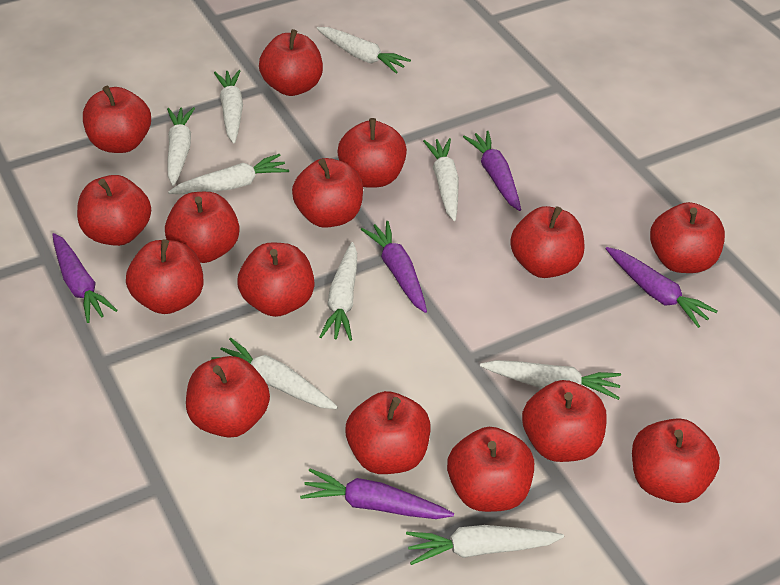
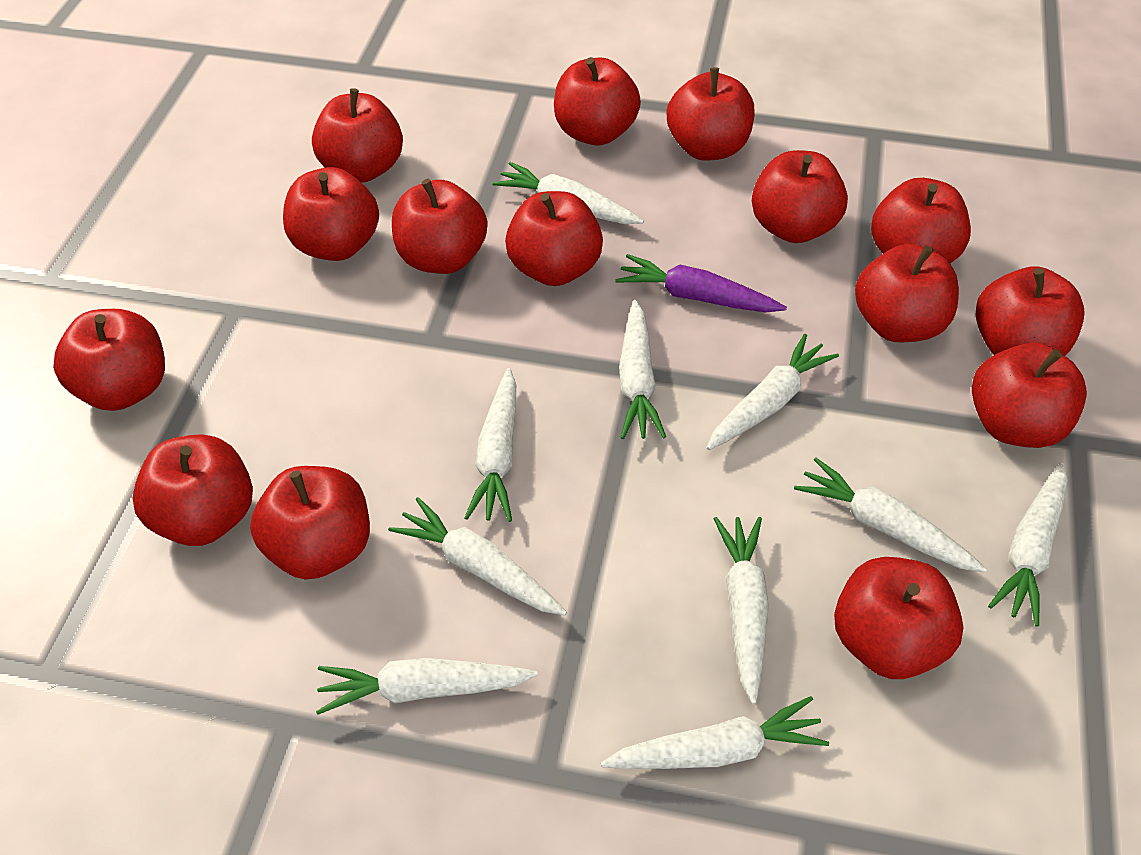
purple carrot: 5 -> 1
white carrot: 9 -> 10

